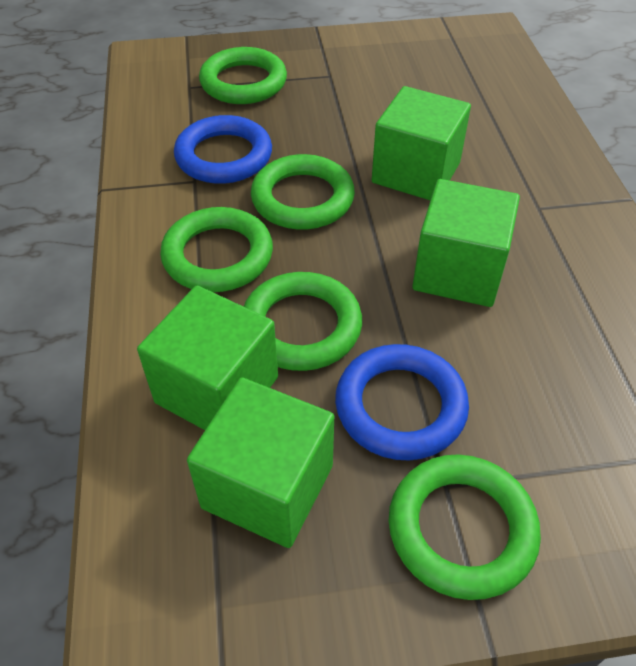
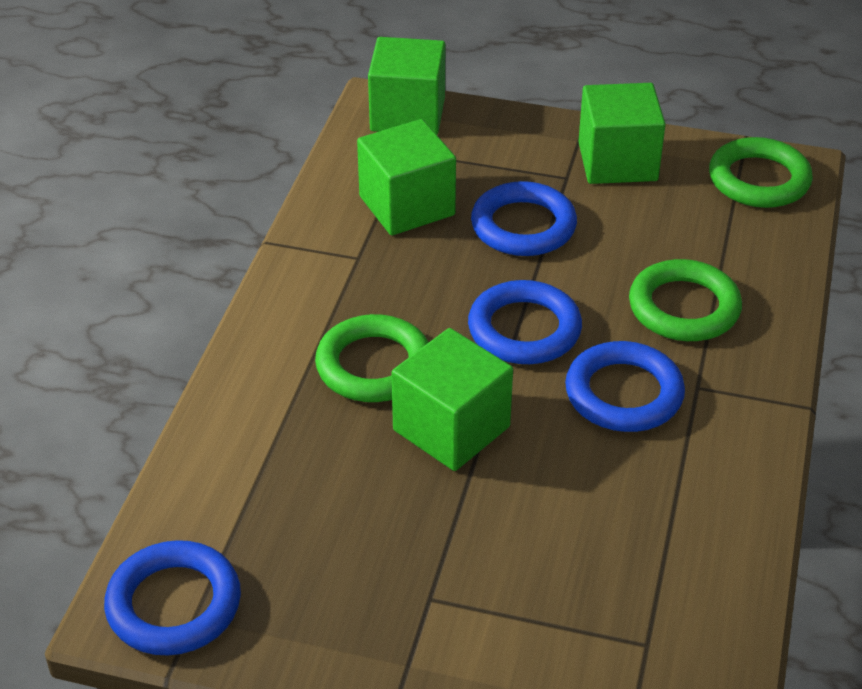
blue ring: 2 -> 4
green ring: 5 -> 3

